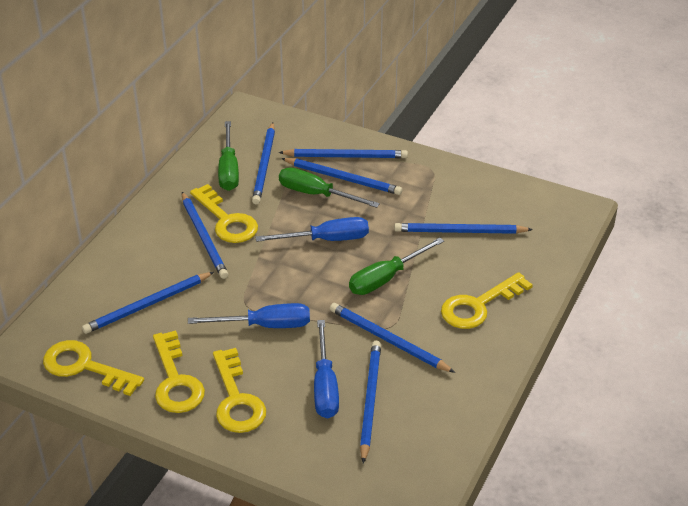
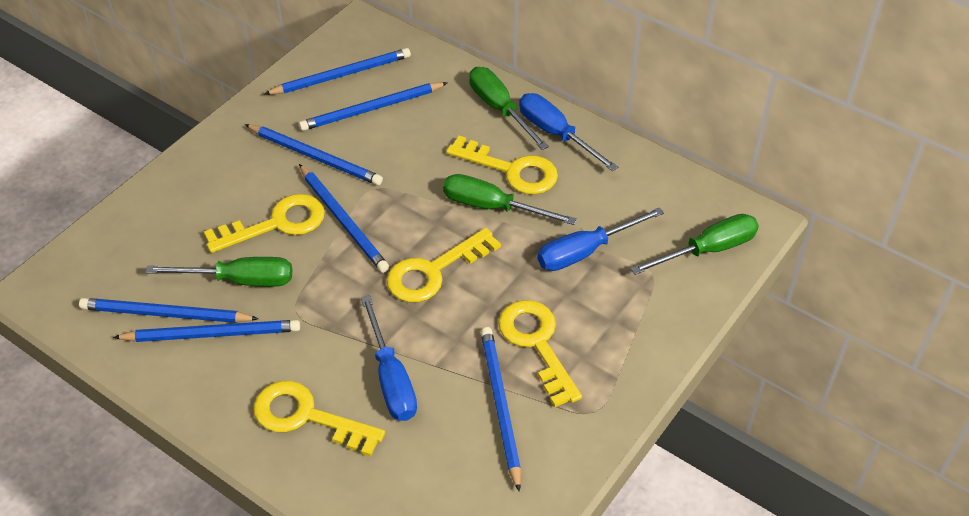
blue pencil: 8 -> 7
green screwdriver: 3 -> 4

